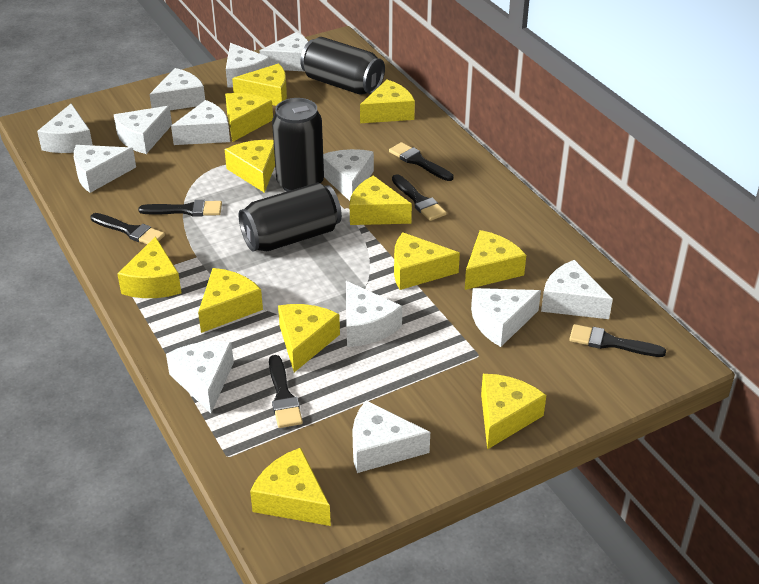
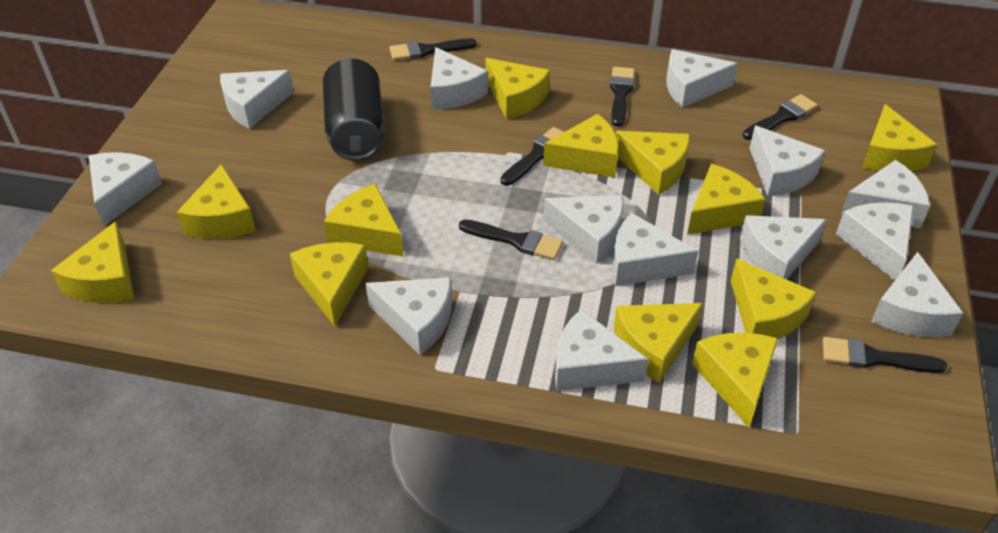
black can: 3 -> 1

